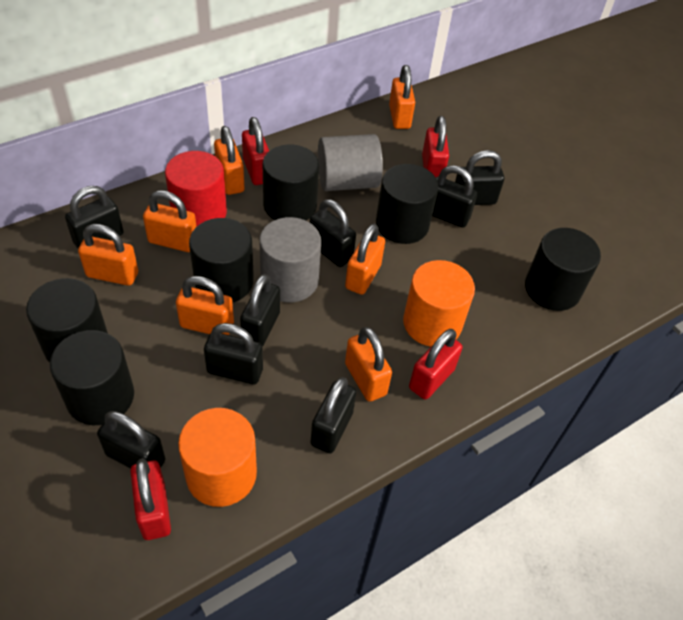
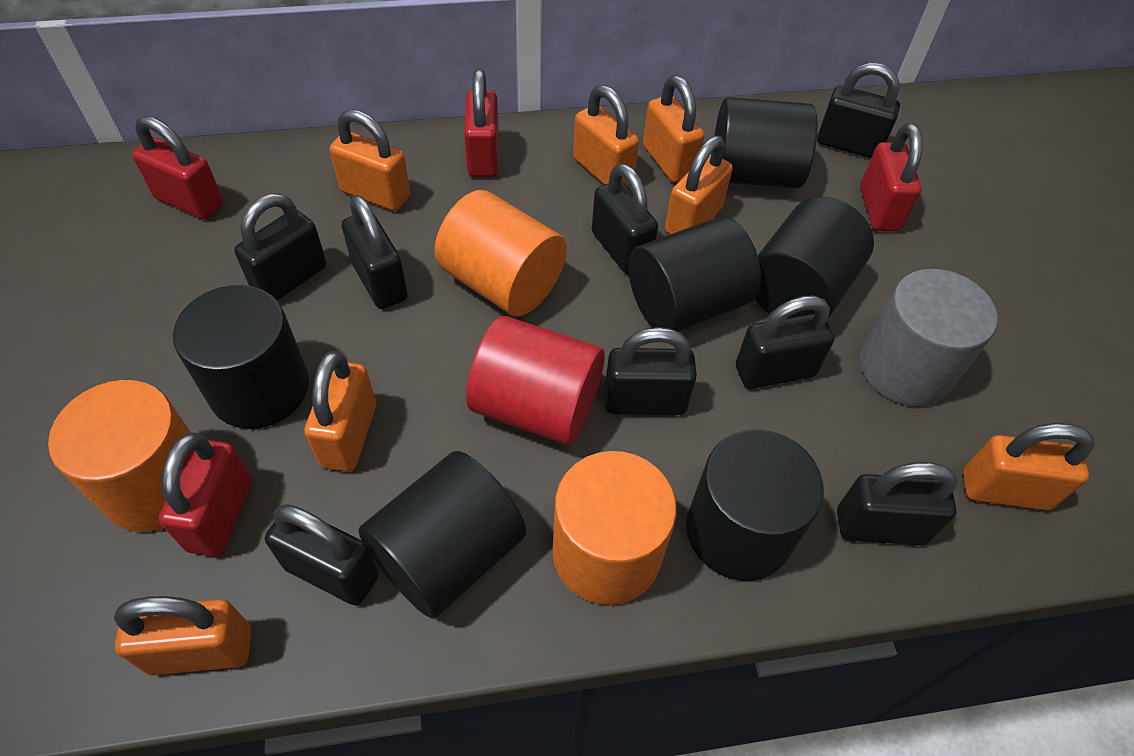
grey cylinder: 2 -> 1
orange cylinder: 2 -> 3

